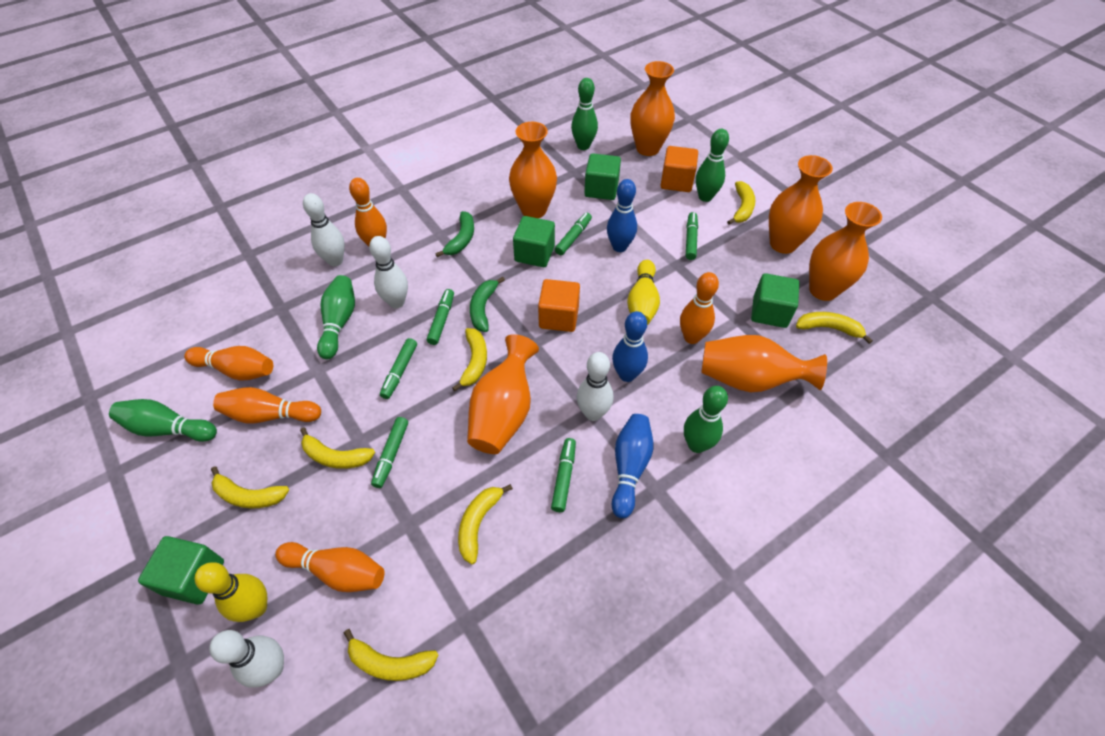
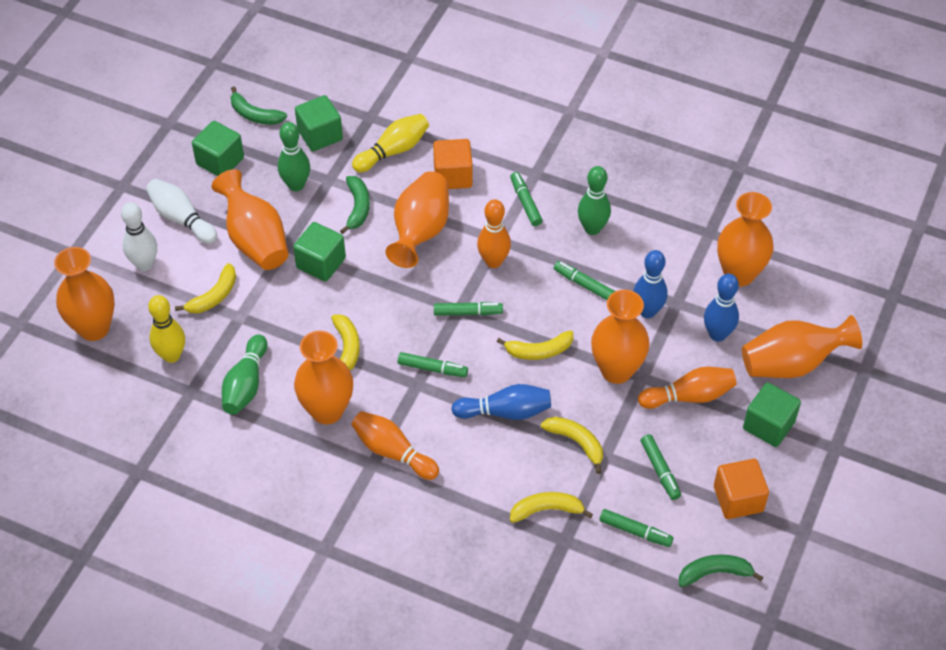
green banana: 2 -> 3
green bowling pin: 5 -> 3
orange bowling pin: 5 -> 3
orange vase: 6 -> 7
white bowling pin: 4 -> 2
yellow banana: 7 -> 5

